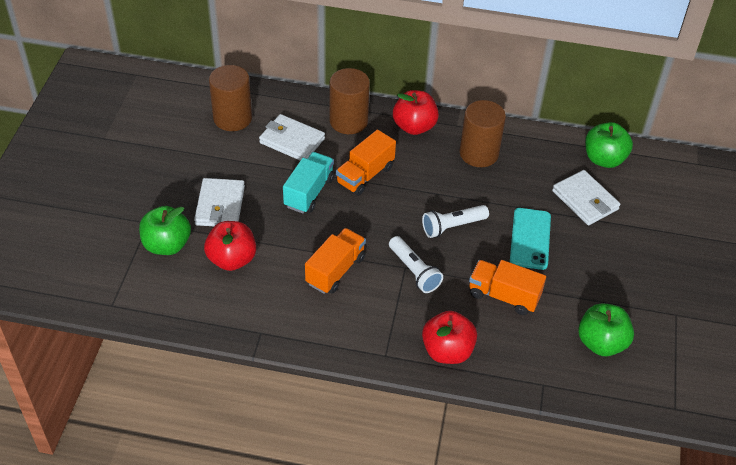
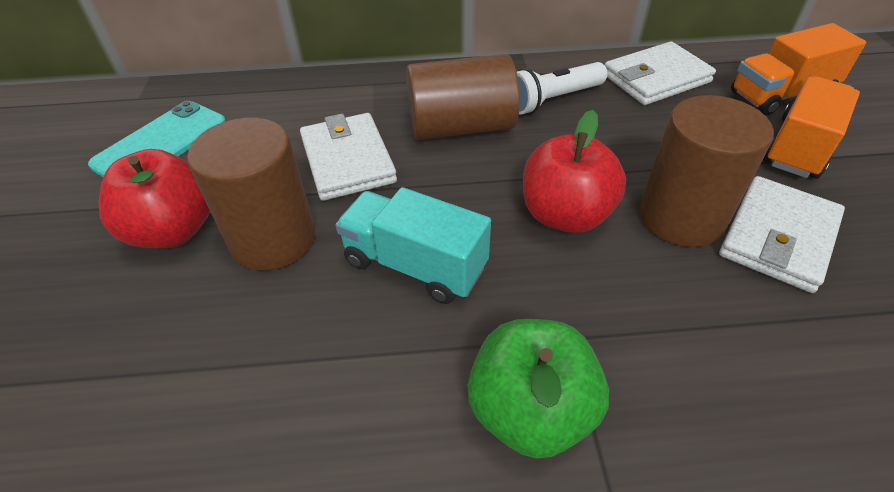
green apple: 3 -> 1
orange truck: 3 -> 2
red apple: 3 -> 2
white flashlight: 2 -> 1

